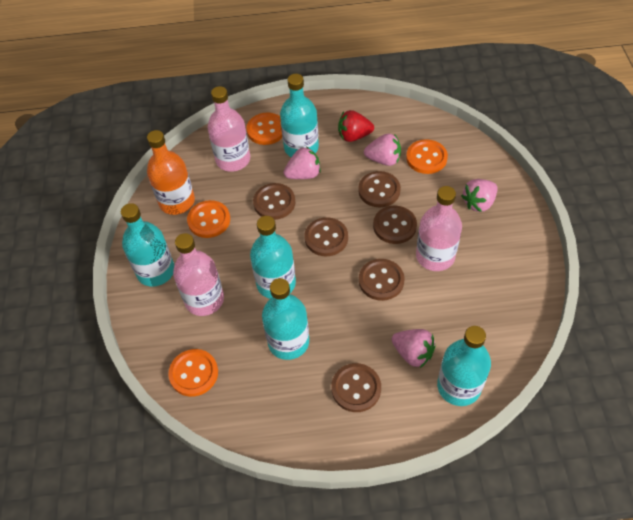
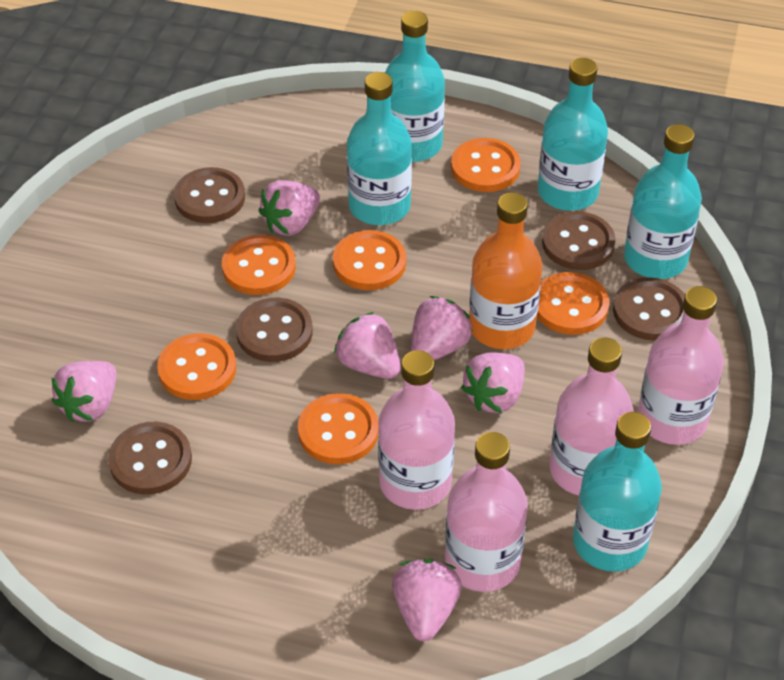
brown button: 6 -> 5
orange button: 4 -> 6
pink bottle: 3 -> 4
pink strawberry: 4 -> 6
red strawberry: 1 -> 0

